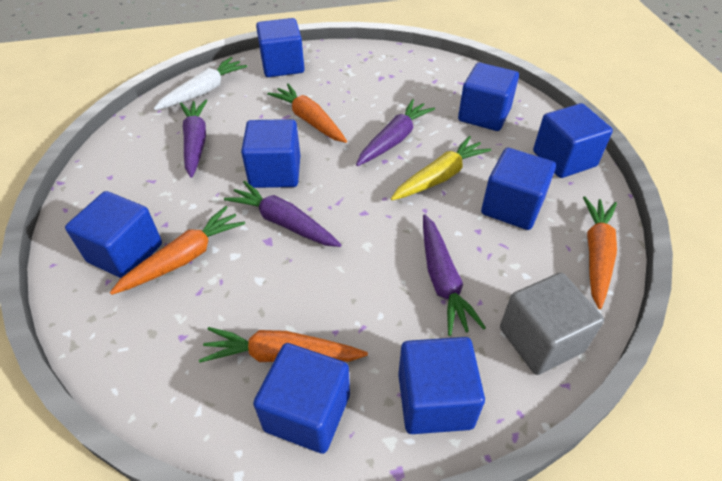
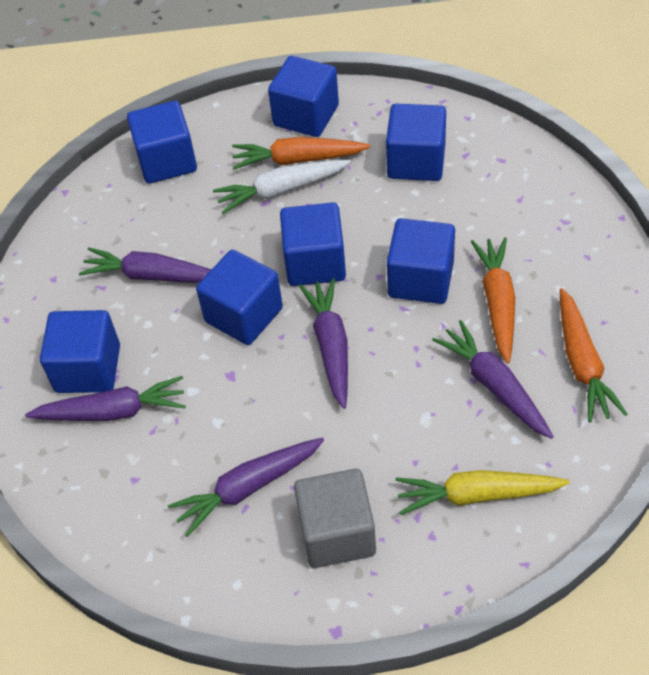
blue cube: 8 -> 7
orange carrot: 4 -> 3
purple carrot: 4 -> 5

